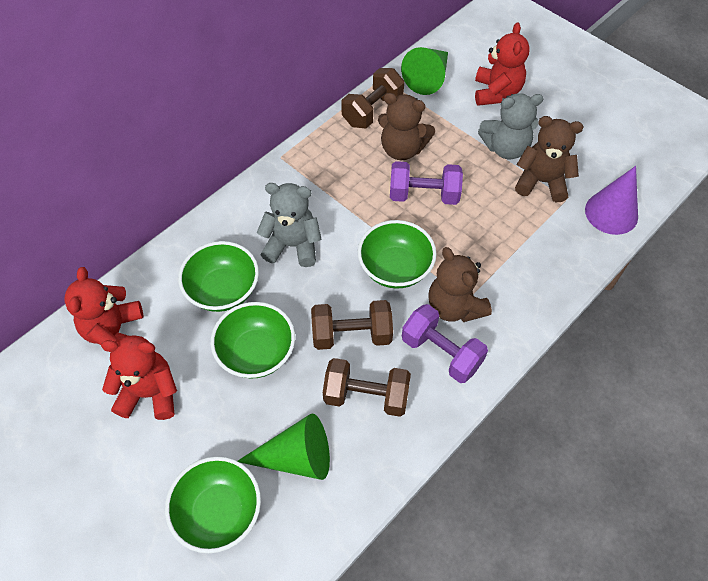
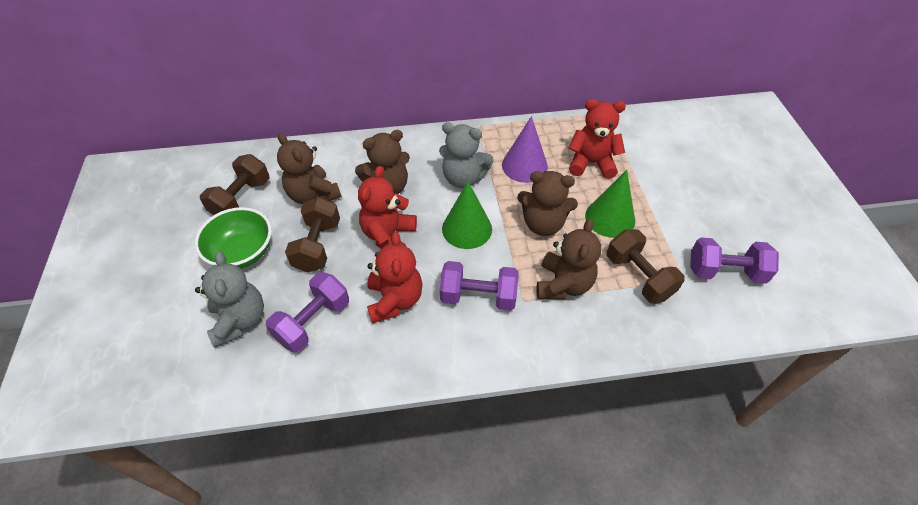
brown teddy bear: 3 -> 4
green bowl: 4 -> 1
purple dumbbell: 2 -> 3

